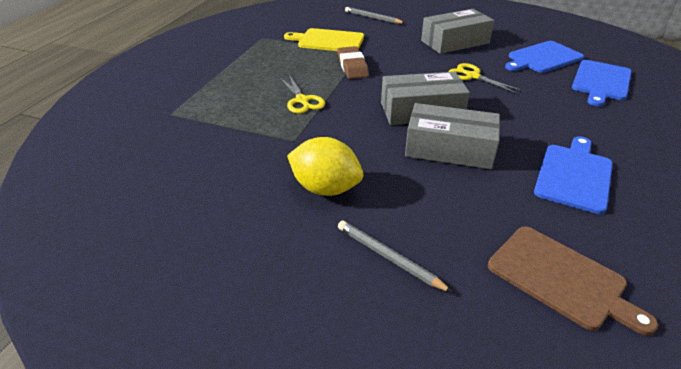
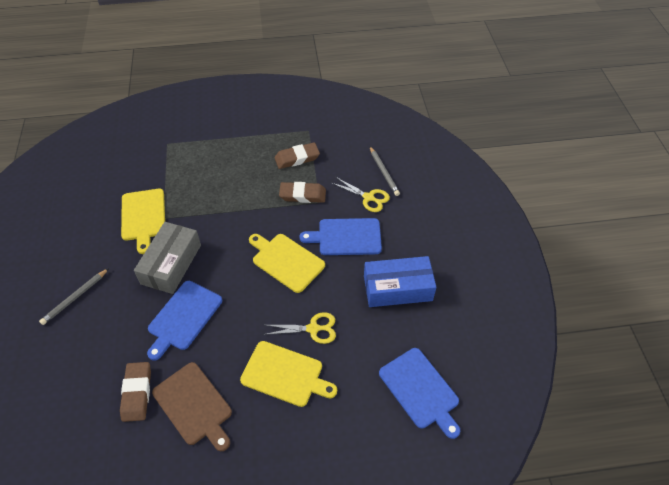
blue box: 0 -> 1
brown eraser: 1 -> 3
grey box: 3 -> 1
yellow cutting board: 1 -> 3
yellow lemon: 1 -> 0

